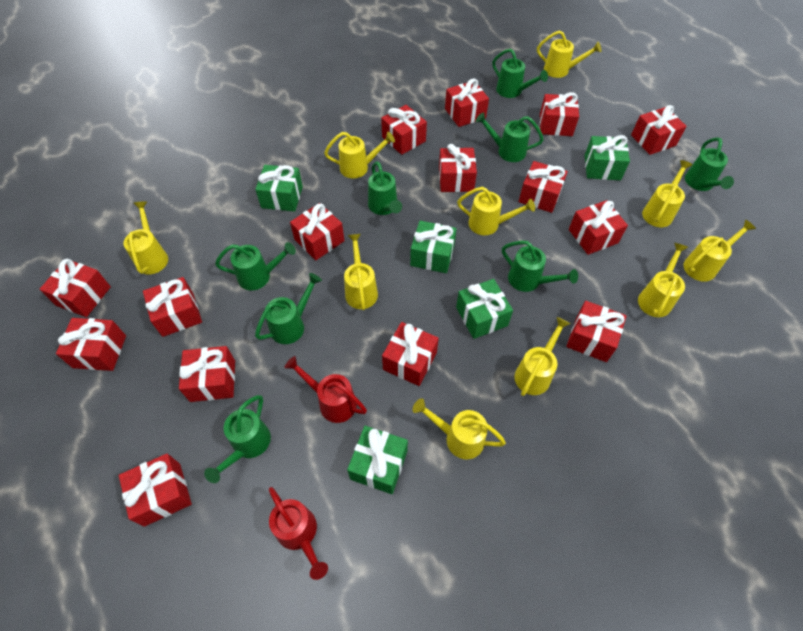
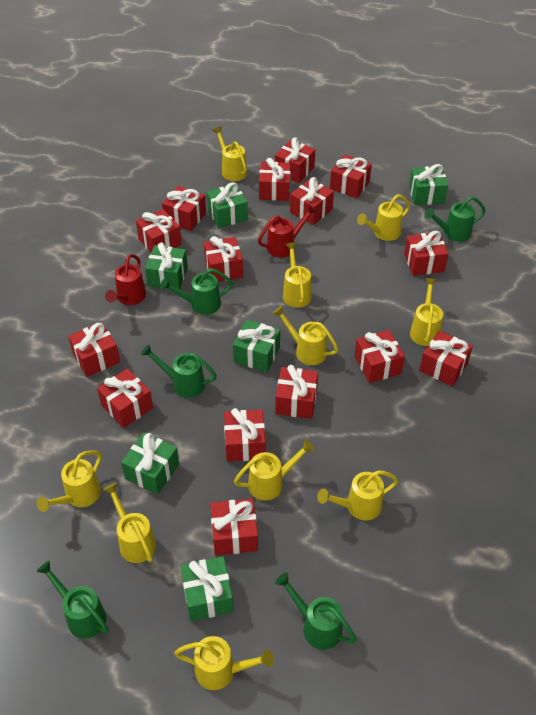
green gift: 5 -> 6
green watering can: 8 -> 5

